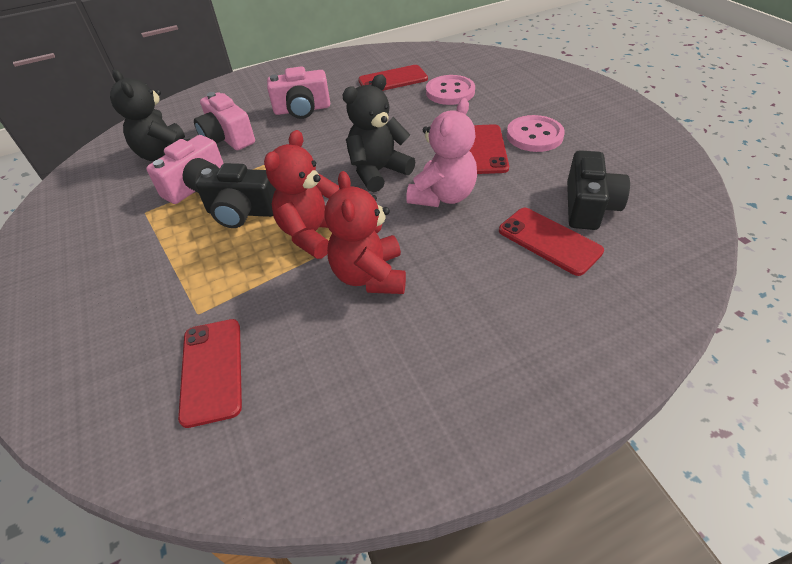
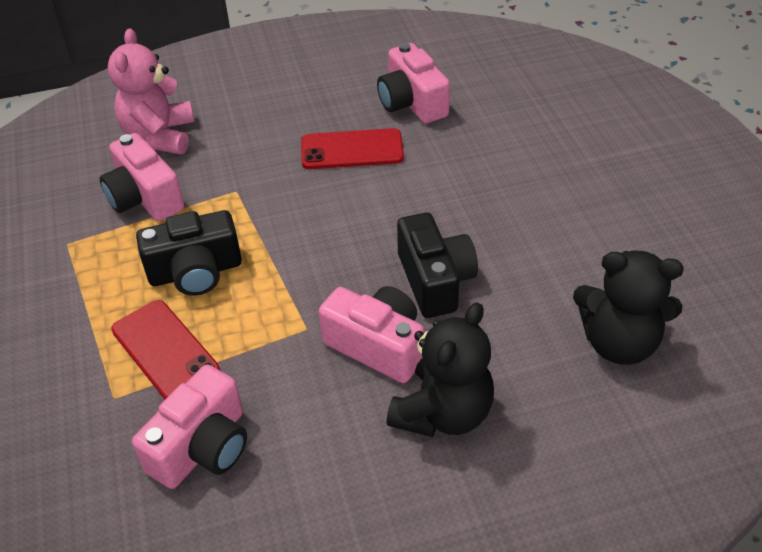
pink button: 2 -> 0
pink camera: 3 -> 4
red phone: 4 -> 2
red teddy bear: 2 -> 0

